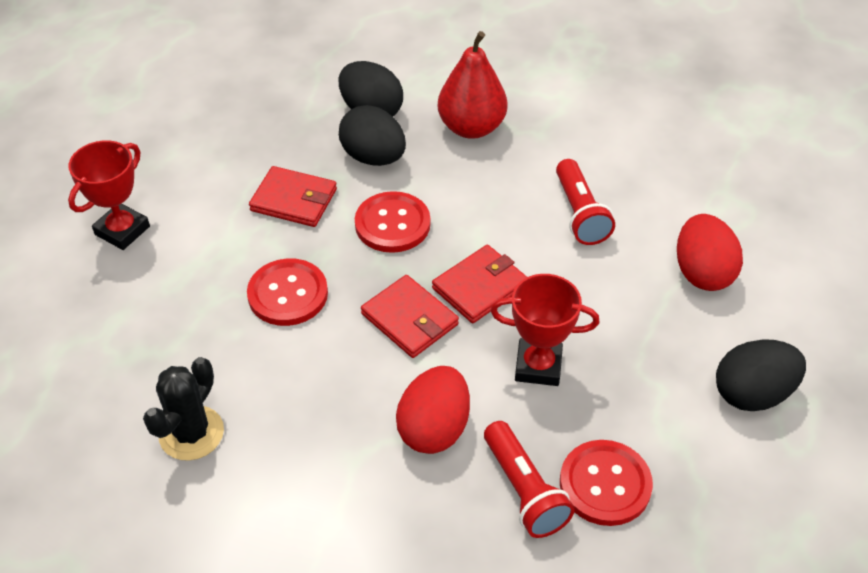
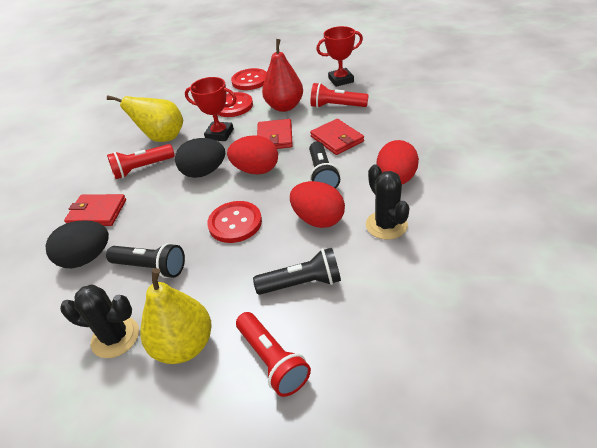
black cactus: 1 -> 2
black egg: 3 -> 2
black flashlight: 0 -> 3
red egg: 2 -> 3
red flashlight: 2 -> 3
yellow pear: 0 -> 2

